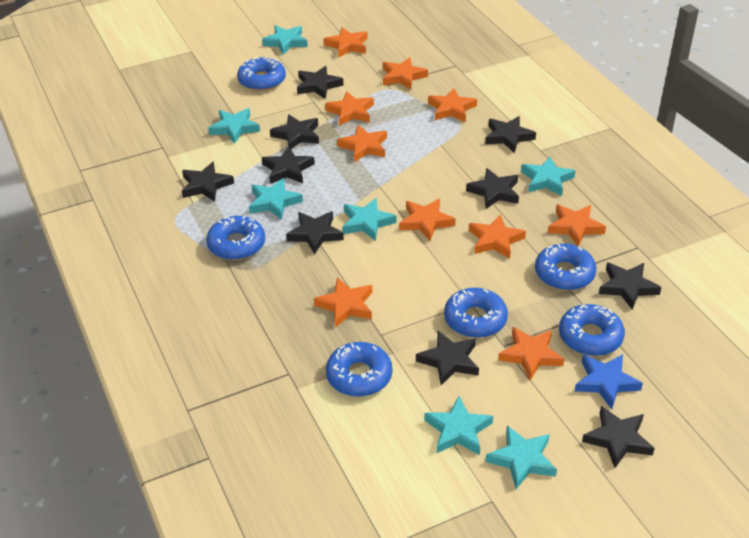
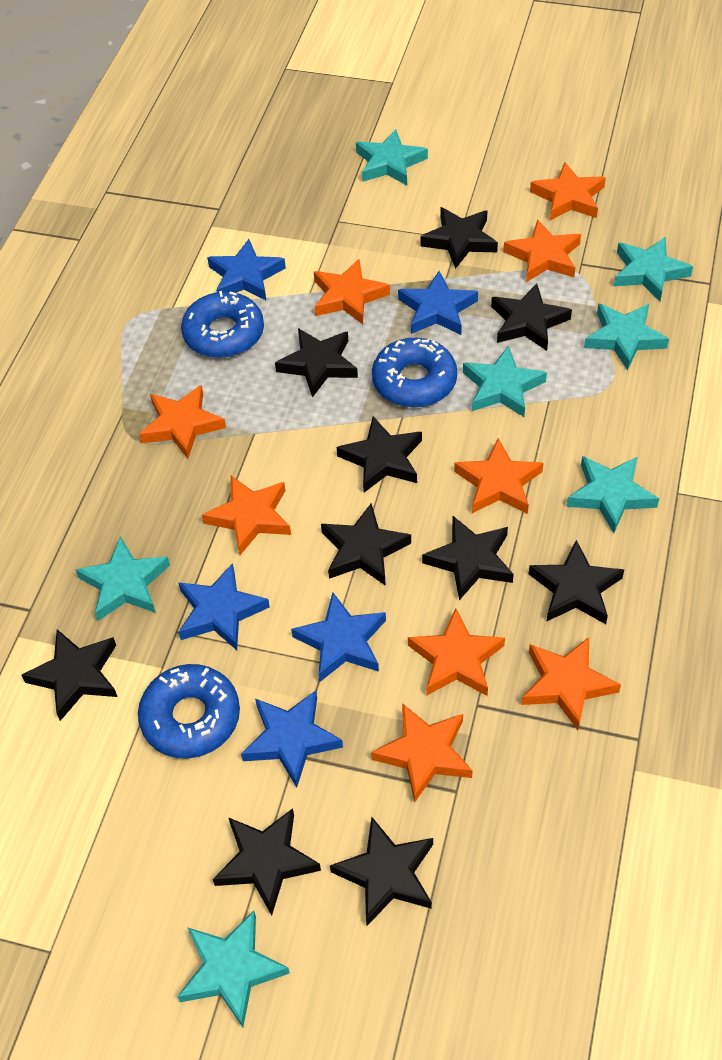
blue donut: 6 -> 3
blue star: 1 -> 5
orange star: 10 -> 9

